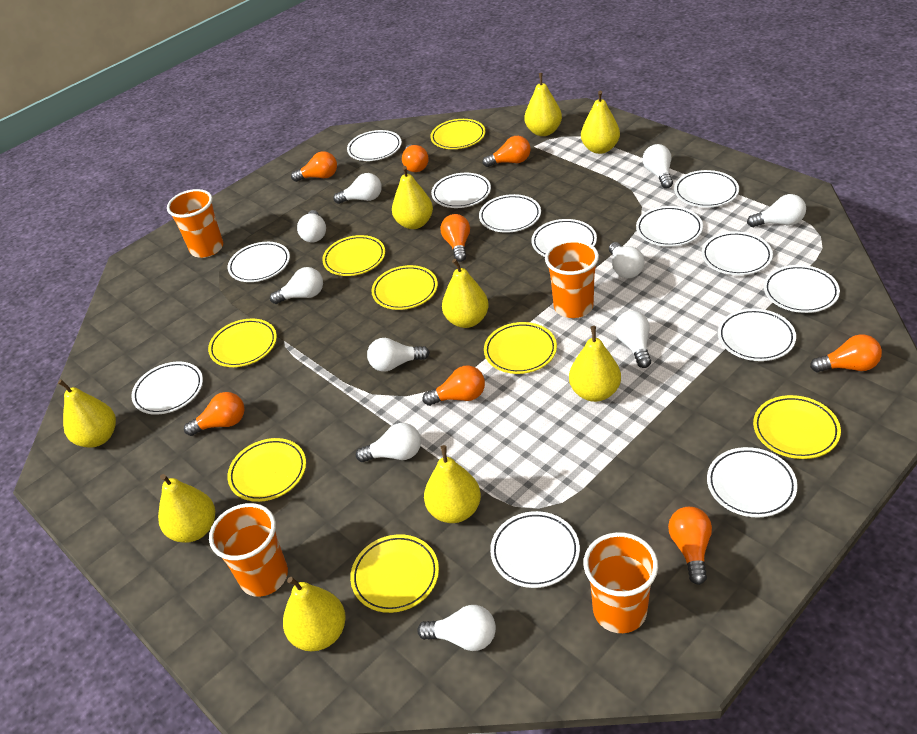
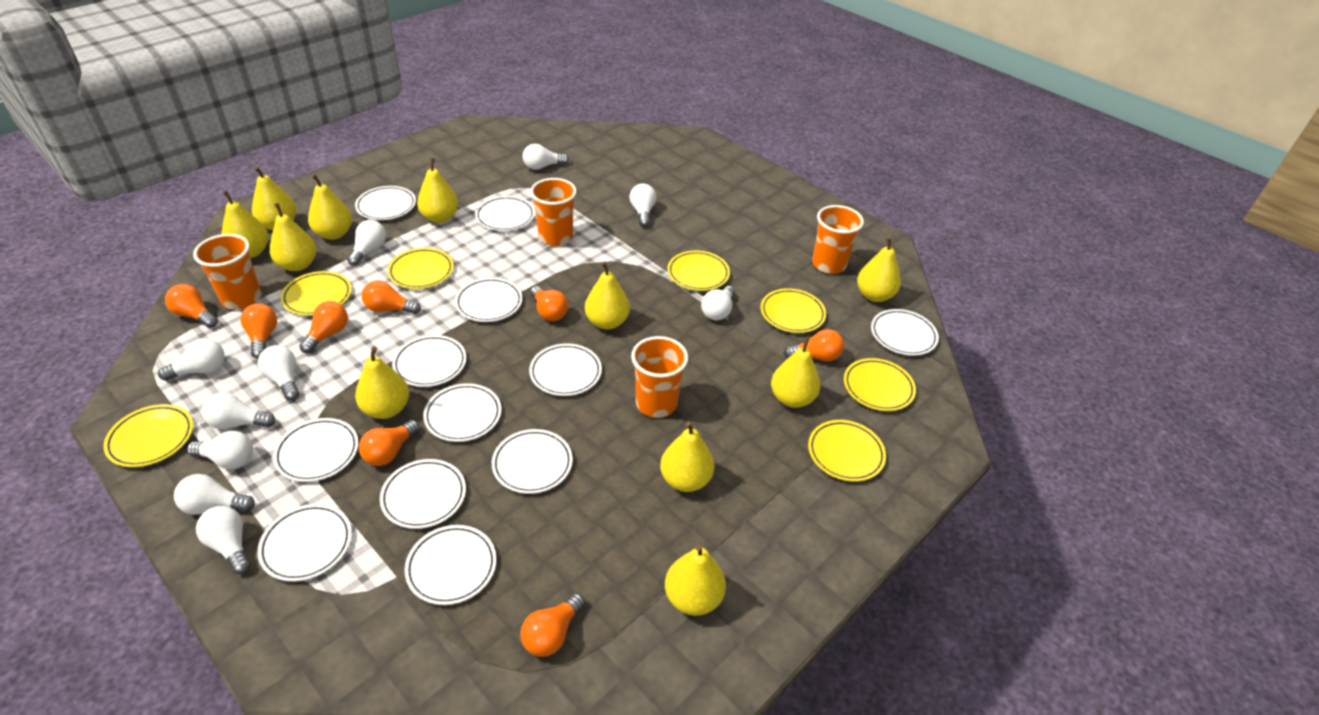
white plate: 13 -> 12
yellow pear: 9 -> 11
yellow plate: 8 -> 7

